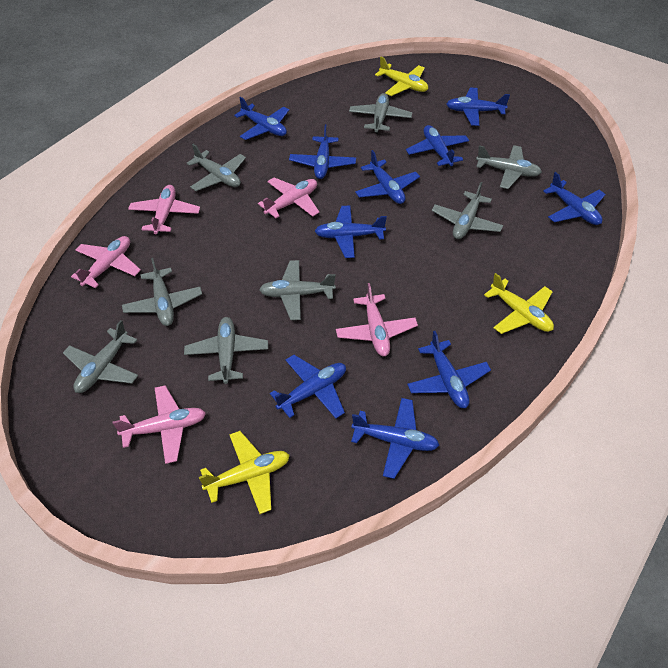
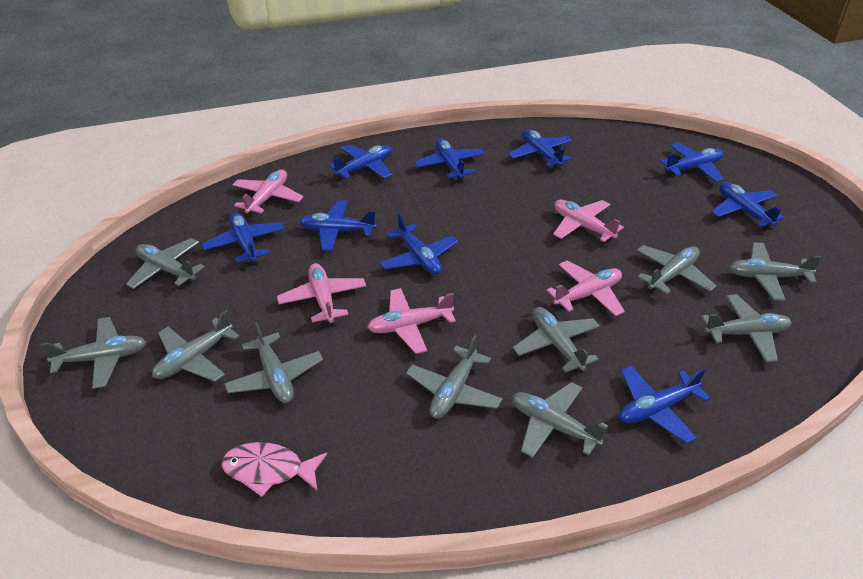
blue plane: 10 -> 9
grey plane: 8 -> 10
pink fish: 0 -> 1
yellow plane: 3 -> 0

